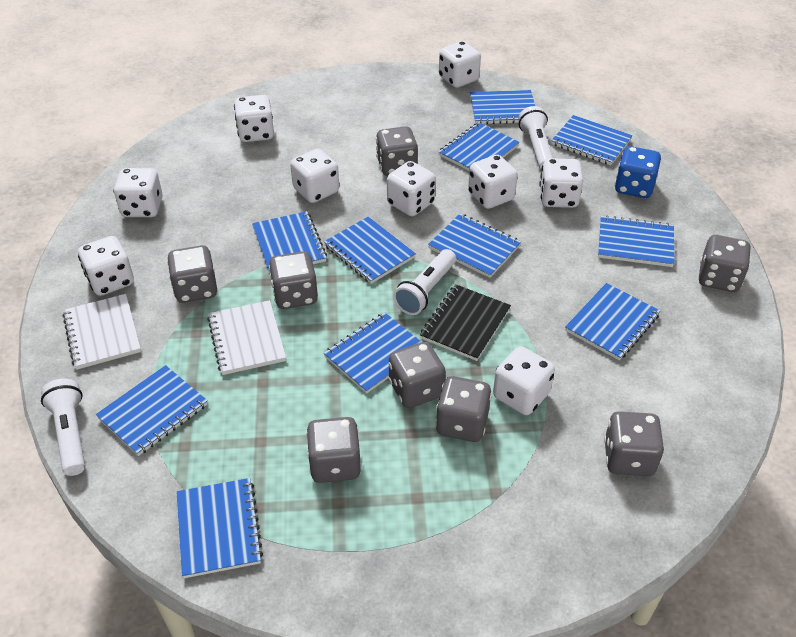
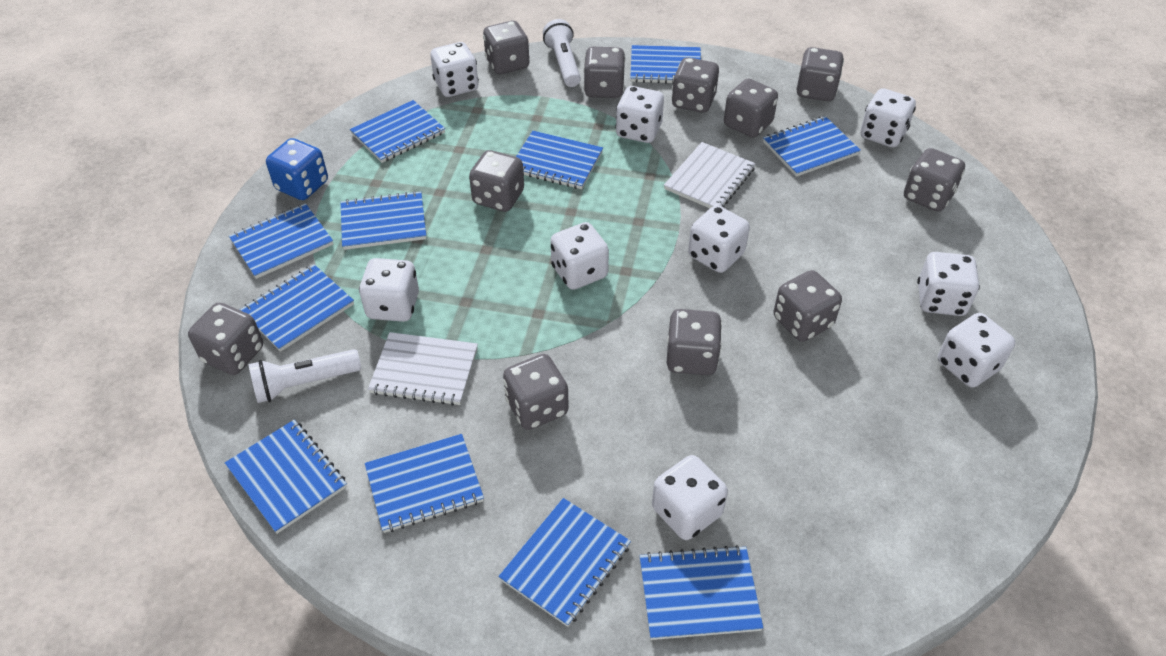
black notebook: 1 -> 0
grey dice: 8 -> 11
white flashlight: 3 -> 2

